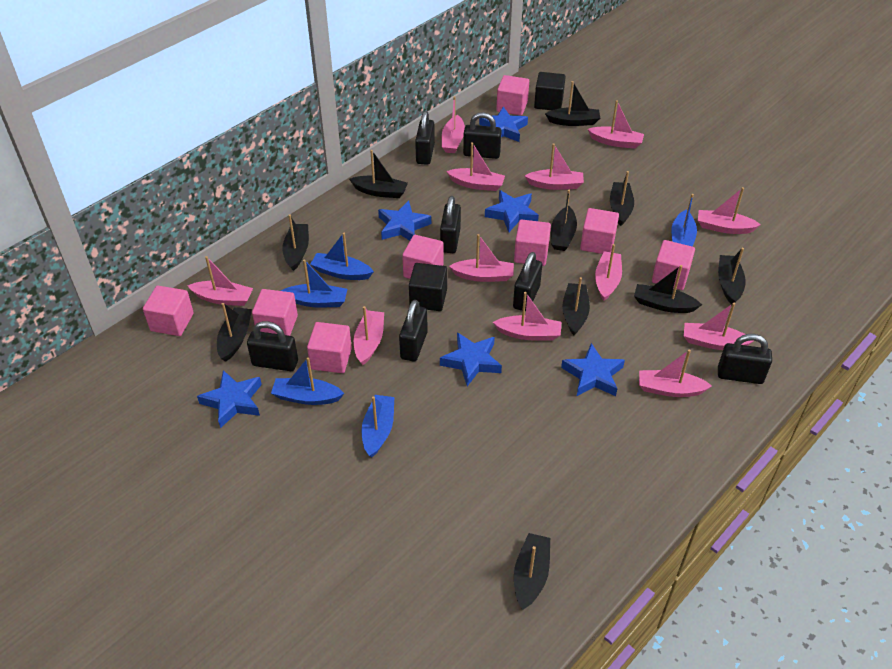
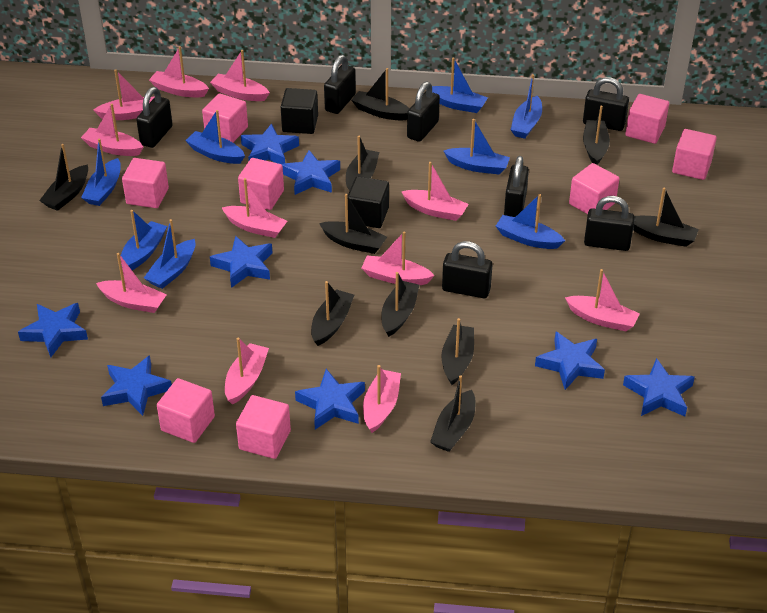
blue boat: 5 -> 8
blue star: 6 -> 8
pink boat: 12 -> 11

